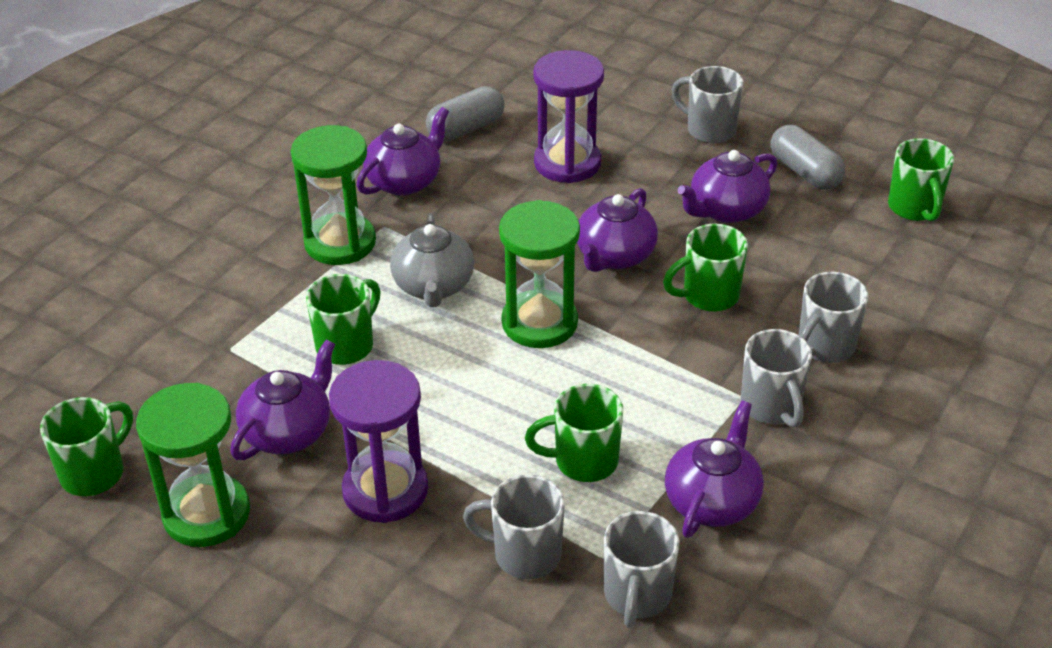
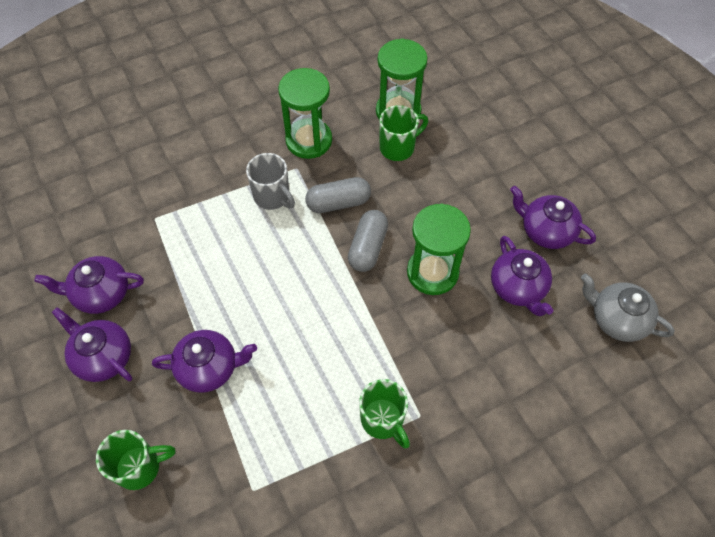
green mug: 5 -> 3
grey mug: 5 -> 1
purple hourglass: 2 -> 0

